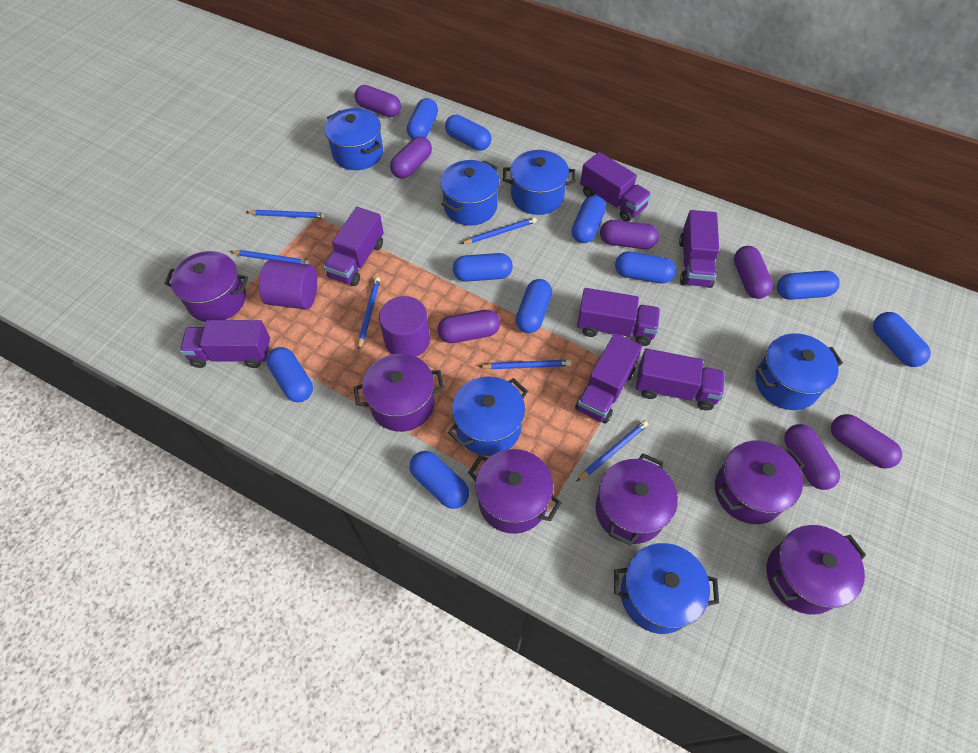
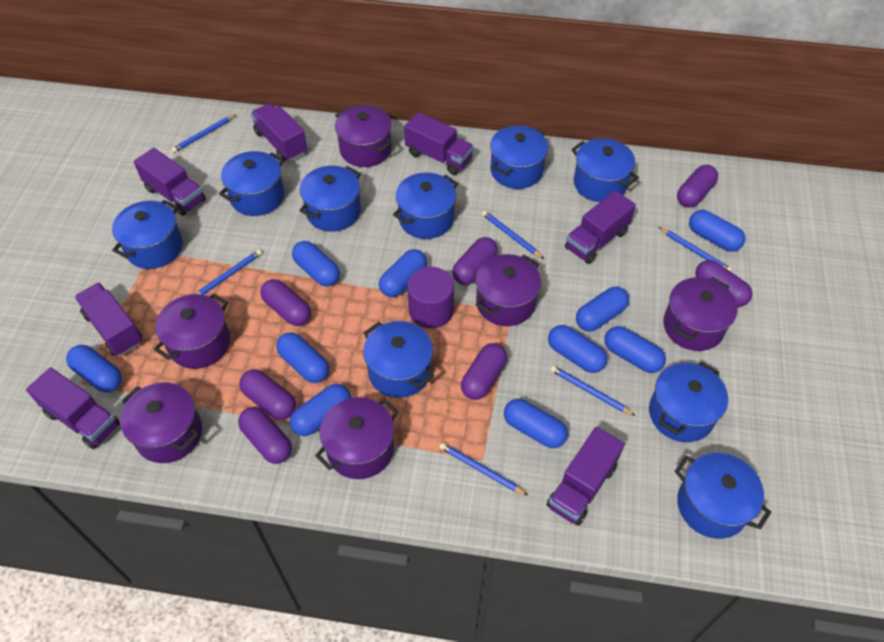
blue pot: 6 -> 9
purple cylinder: 2 -> 1

